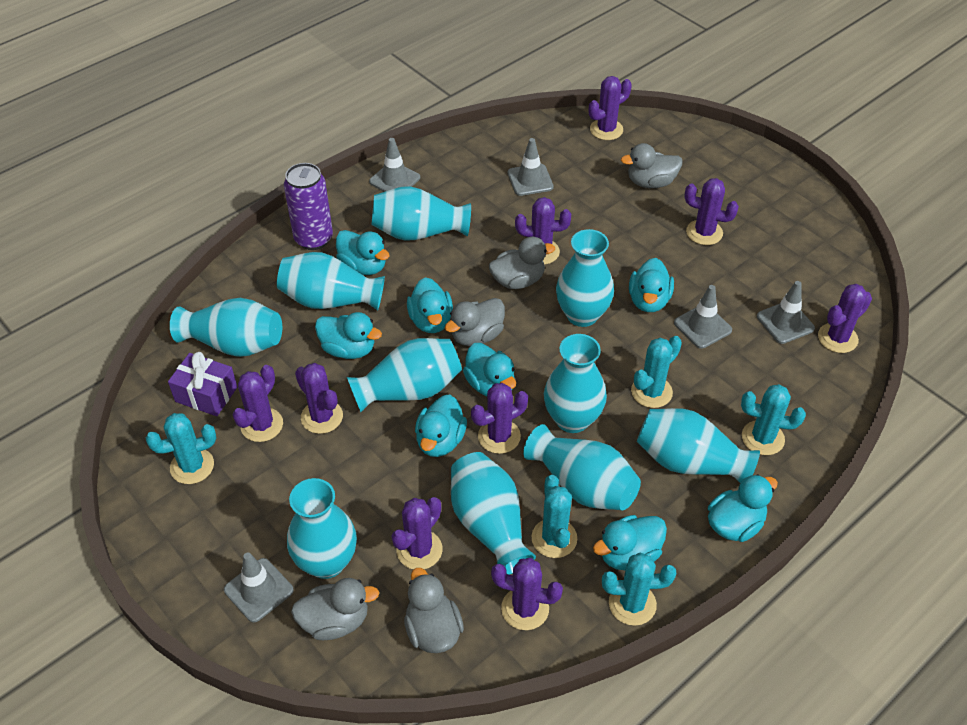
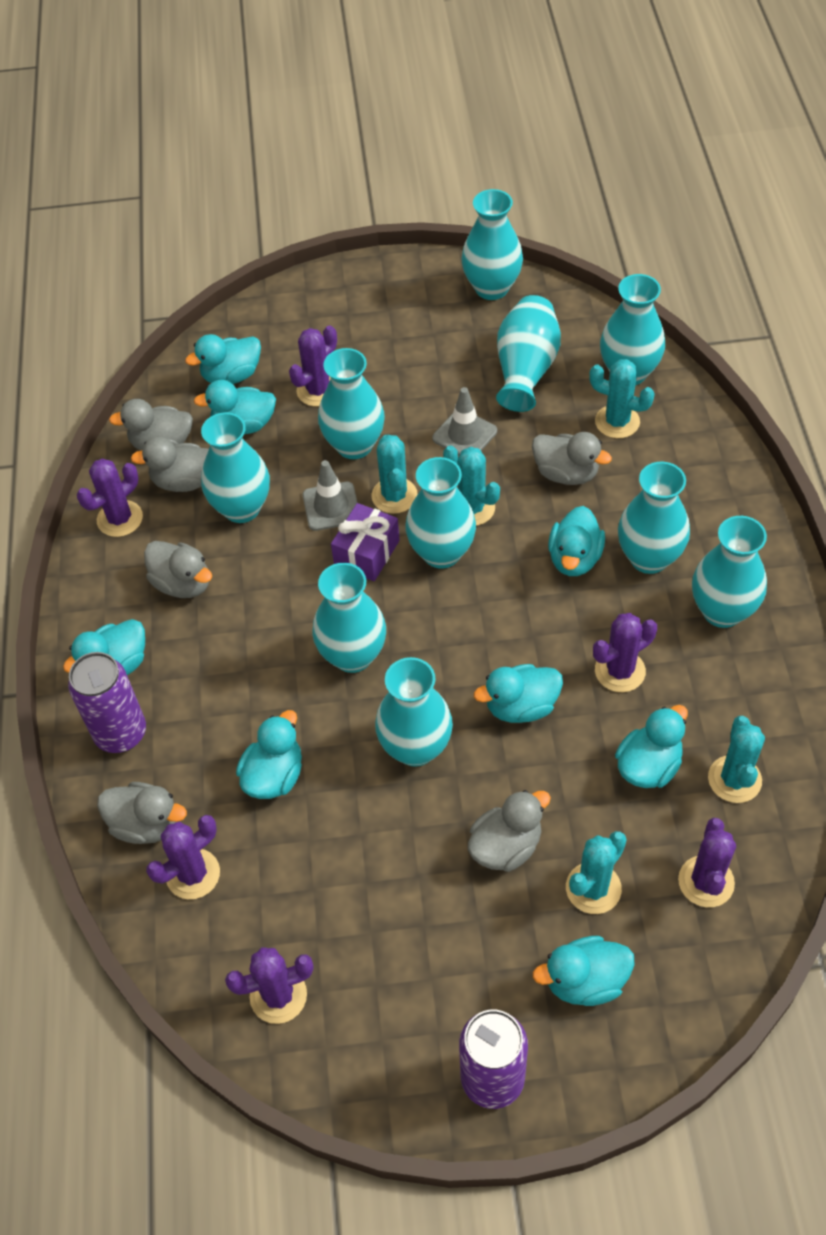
grey duck: 5 -> 6
grey traffic cone: 5 -> 2
purple cactus: 9 -> 6
purple can: 1 -> 2

